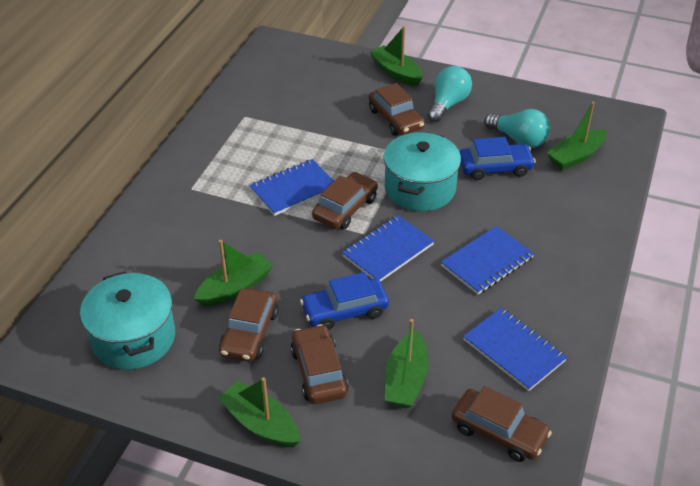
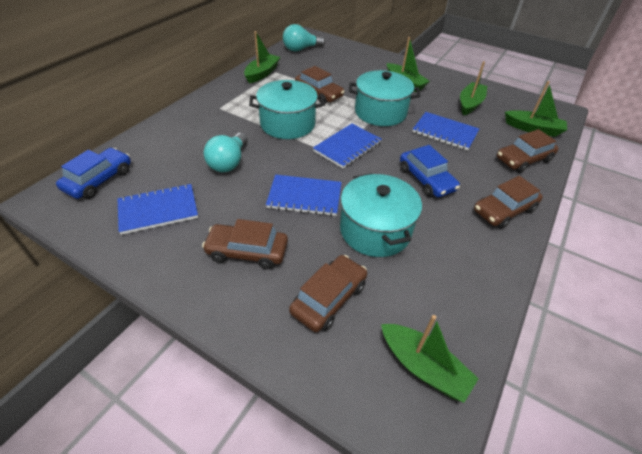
turquoise pot: 2 -> 3

